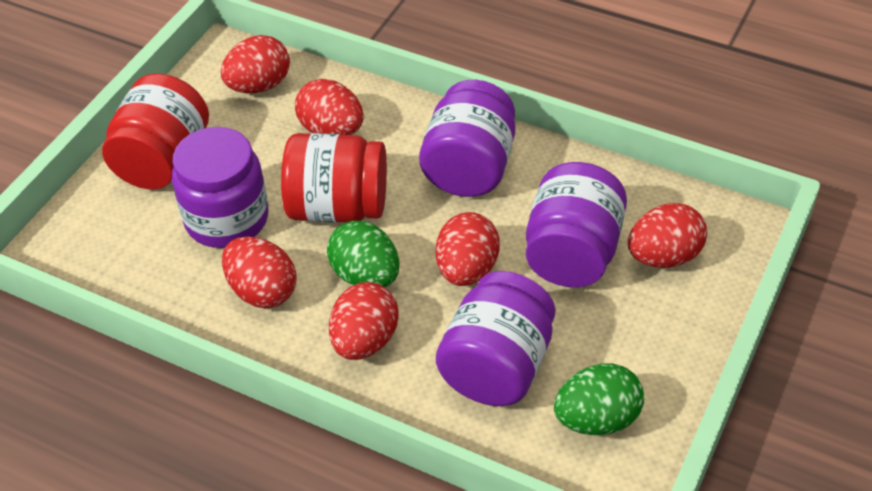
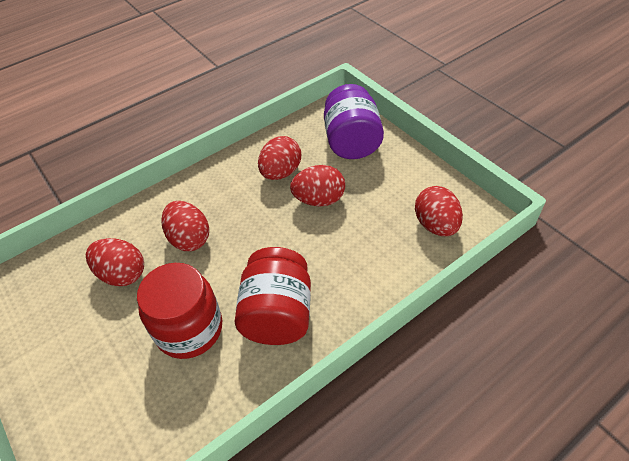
green egg: 2 -> 0
purple jar: 4 -> 1
red egg: 6 -> 5

